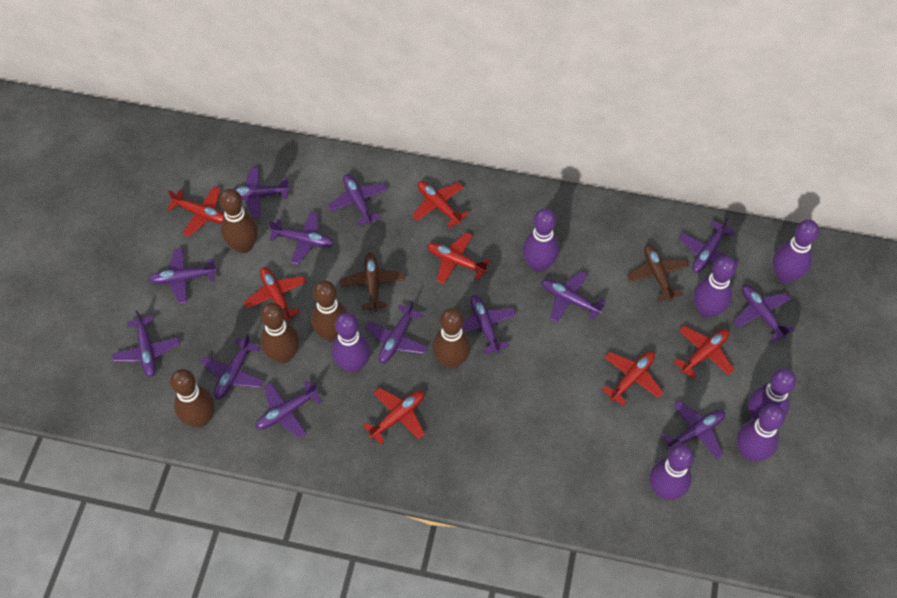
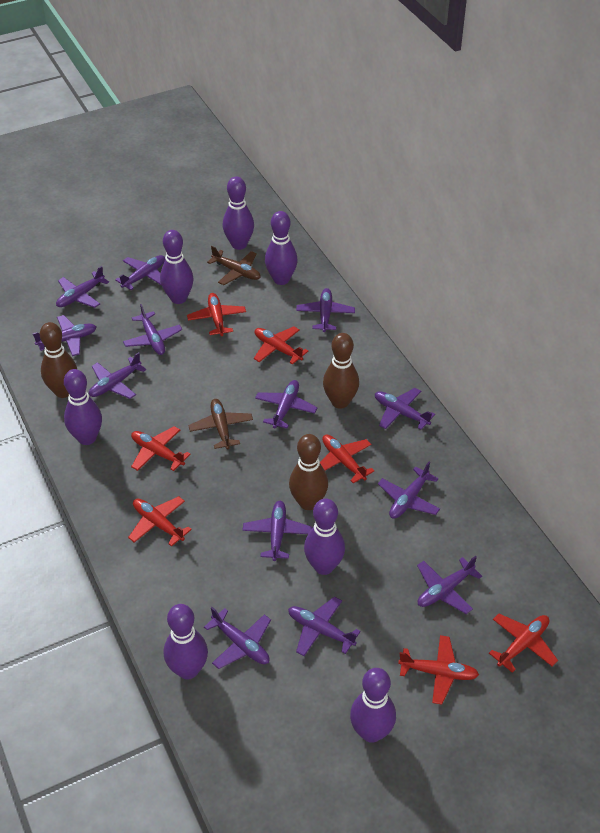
brown bowling pin: 5 -> 3

